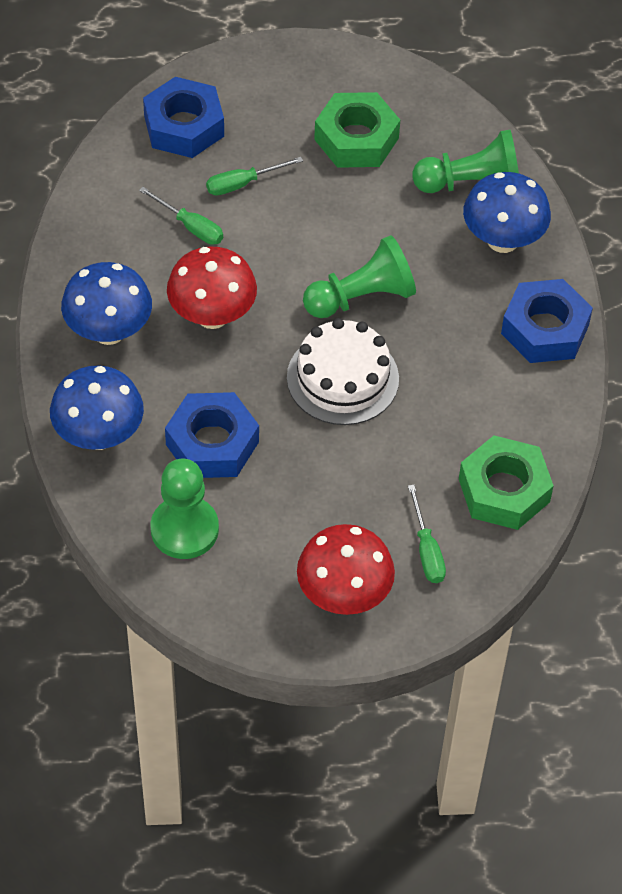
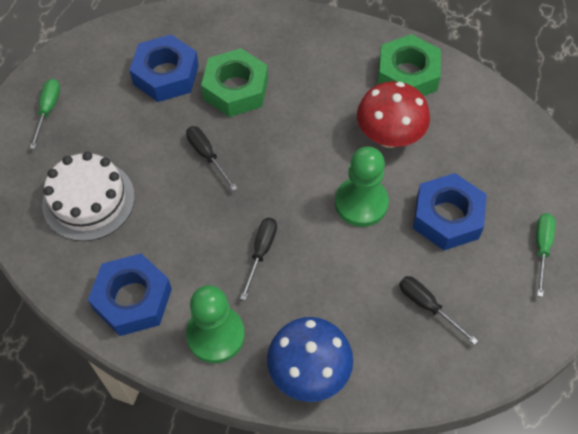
black screwdriver: 0 -> 3
blue mushroom: 3 -> 1
green pawn: 3 -> 2
green screwdriver: 3 -> 2
red mushroom: 2 -> 1

